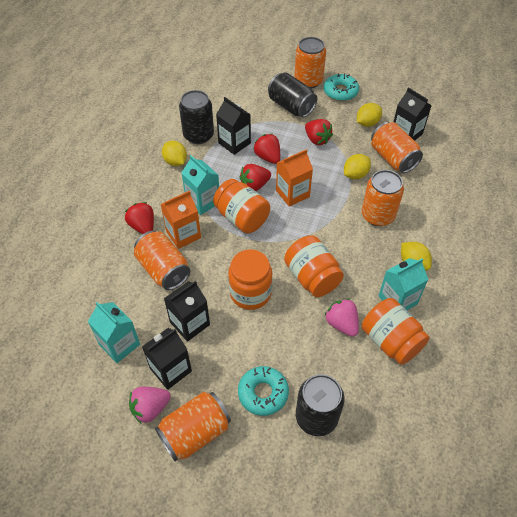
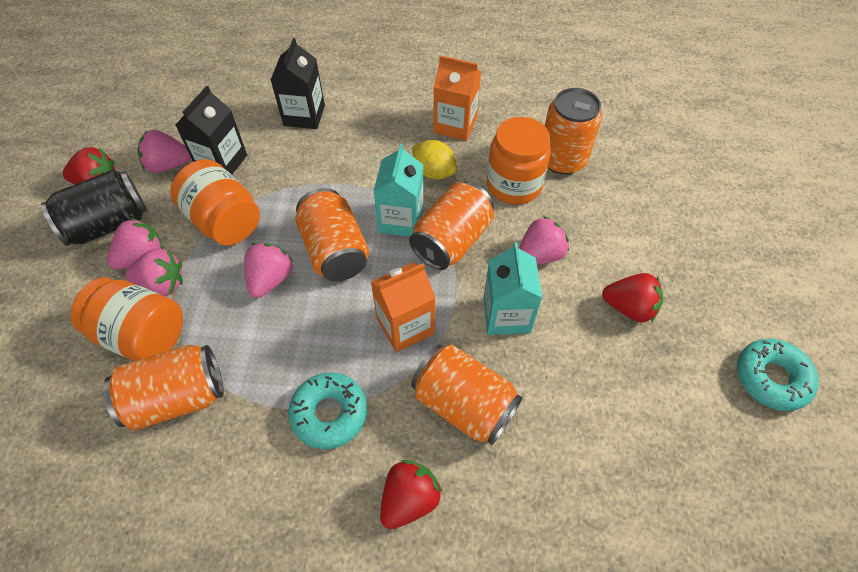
black can: 3 -> 1
black carton: 4 -> 2
orange jar: 4 -> 3
pink strawberry: 2 -> 5
red strawberry: 4 -> 3
turquoise carton: 3 -> 2
yellow lemon: 4 -> 1

